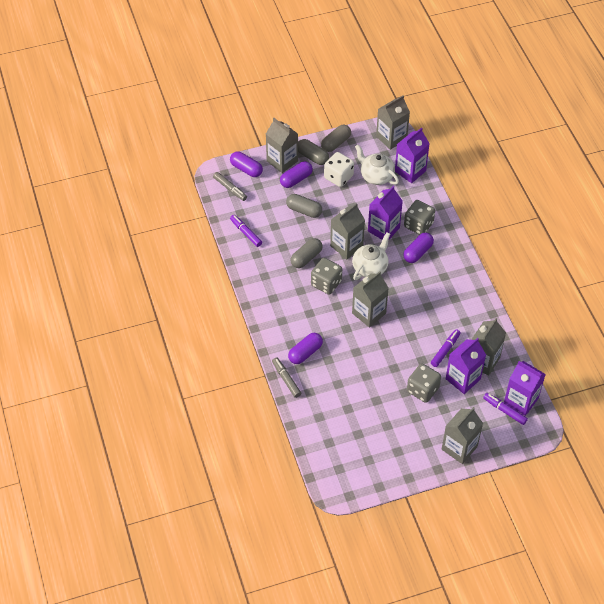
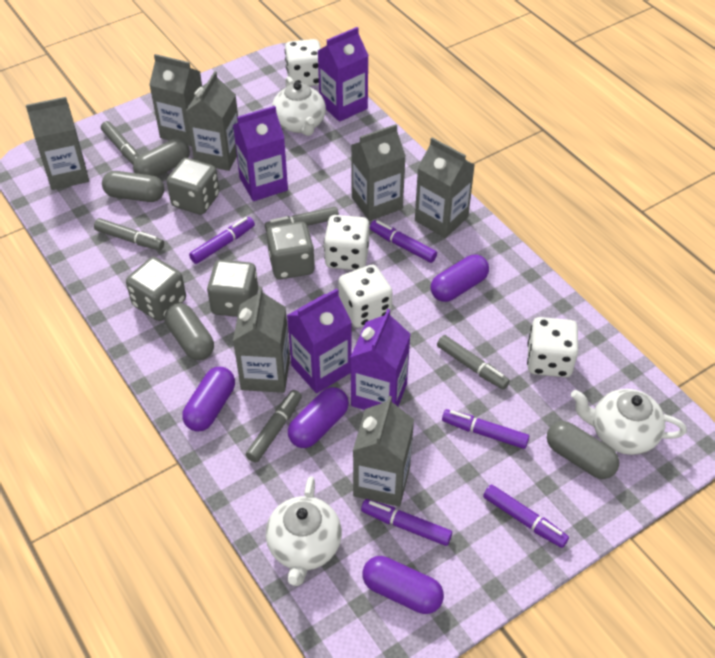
grey carton: 6 -> 7
grey dice: 3 -> 4
grey marker: 2 -> 5
purple marker: 3 -> 5
white dice: 1 -> 4
white teapot: 2 -> 3

